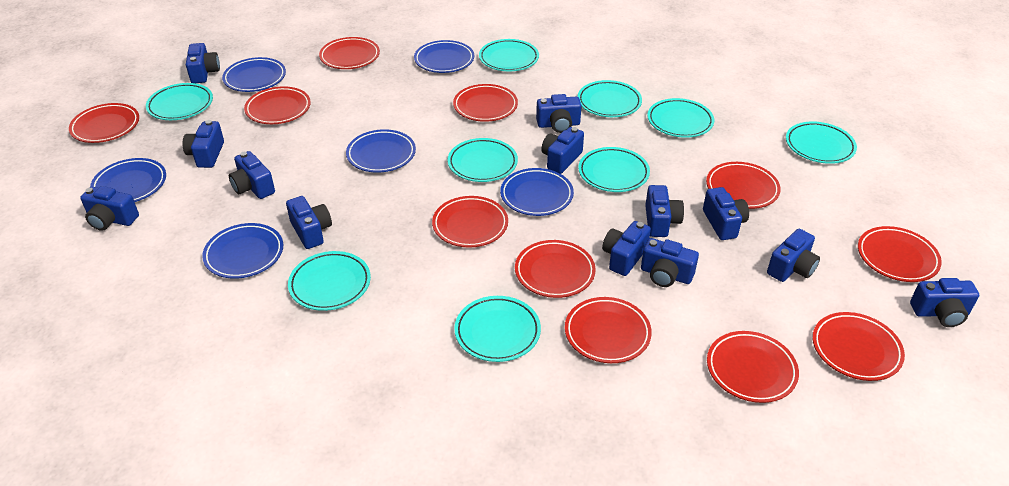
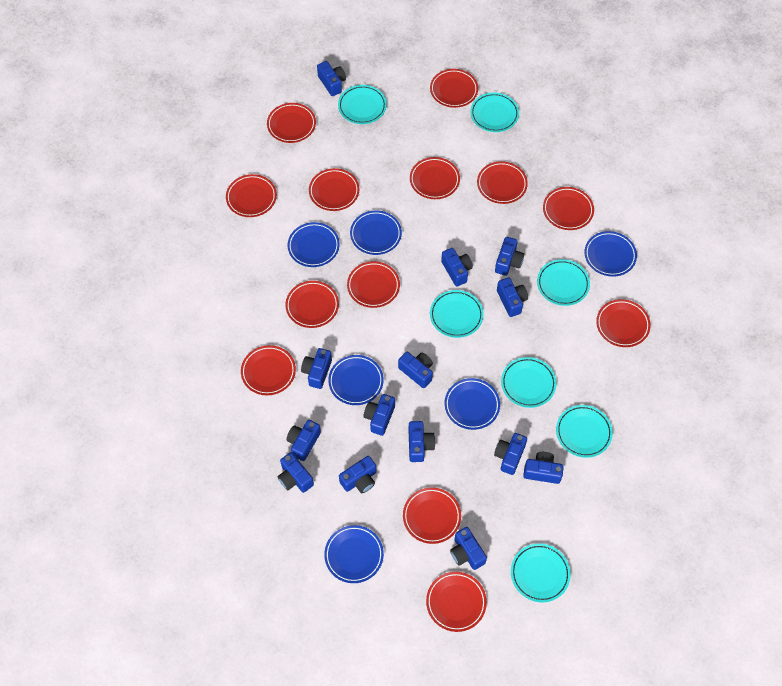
blue camera: 13 -> 14
red plate: 11 -> 13
turquoise plate: 9 -> 7

